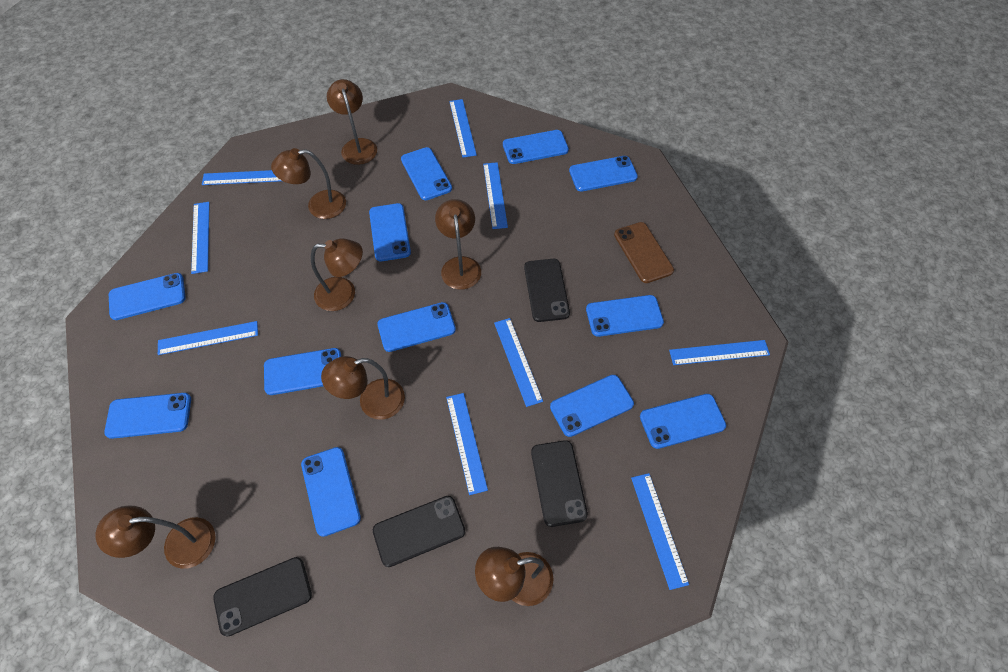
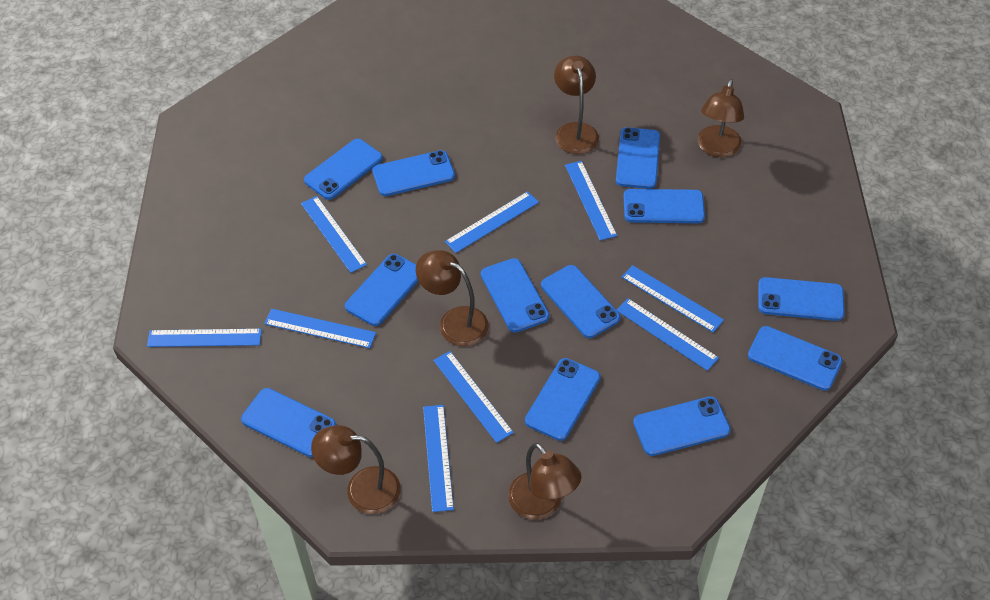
black phone: 4 -> 0
brown lamp: 7 -> 5
brown phone: 1 -> 0

